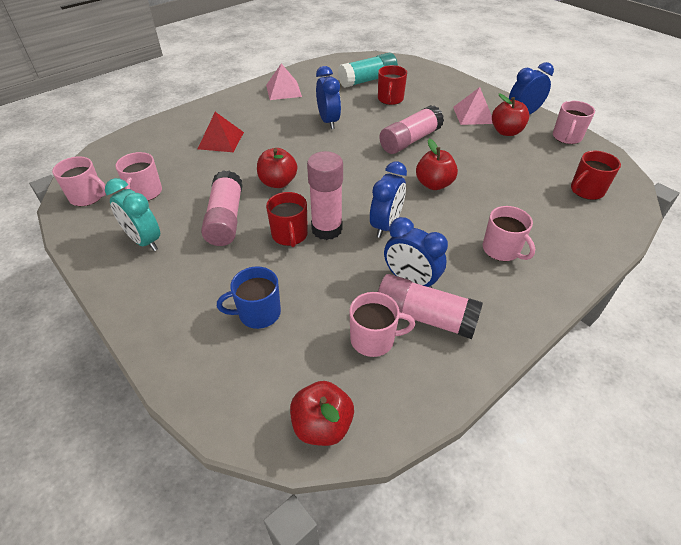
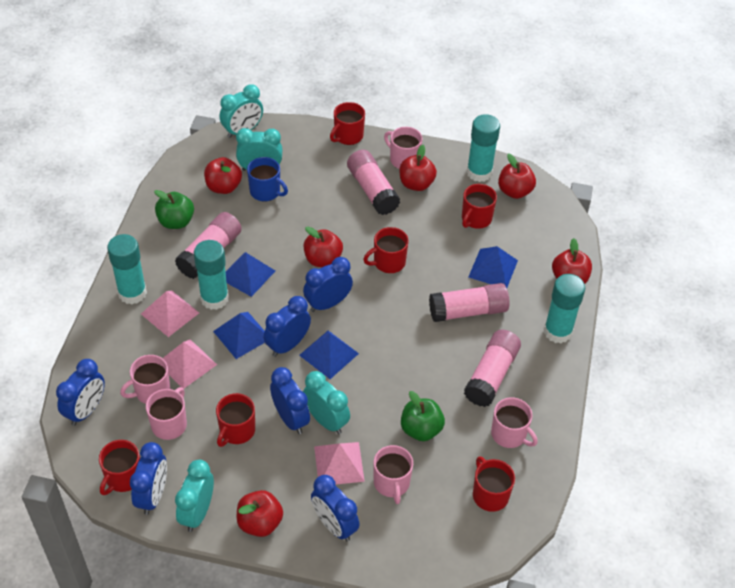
blue clock: 4 -> 6
blue pyramid: 0 -> 4
green apple: 0 -> 2
pink pyramid: 2 -> 3
red apple: 4 -> 6
red mug: 3 -> 6
red pyramid: 1 -> 0
turquoise clock: 1 -> 4
turquoise glue stick: 1 -> 4

